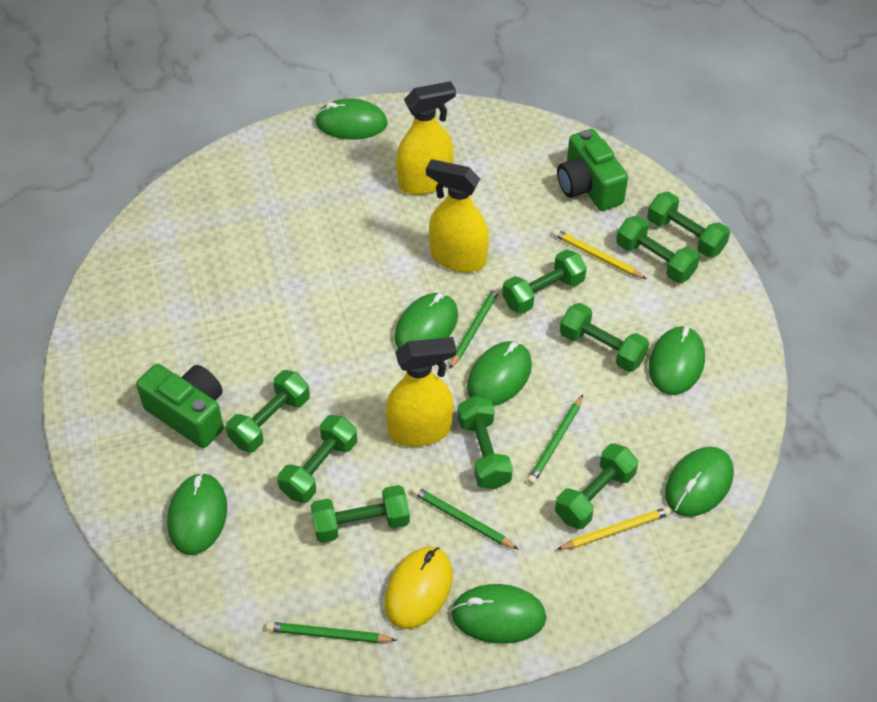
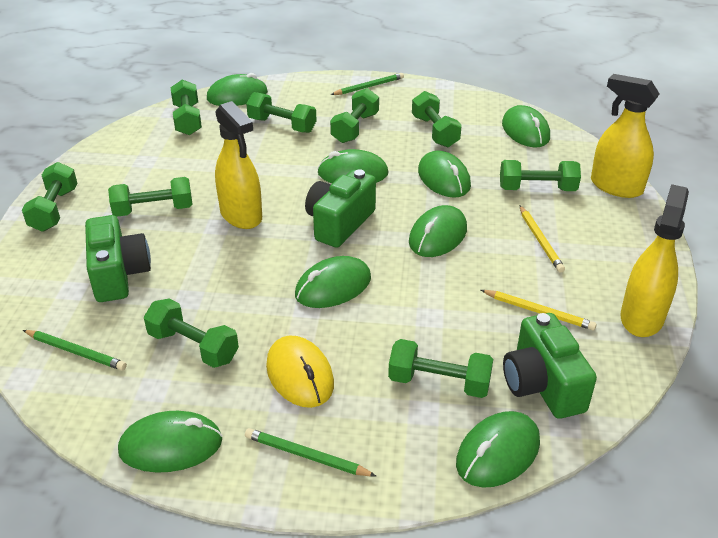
green camera: 2 -> 3
green mouse: 7 -> 8
green pencil: 4 -> 3

